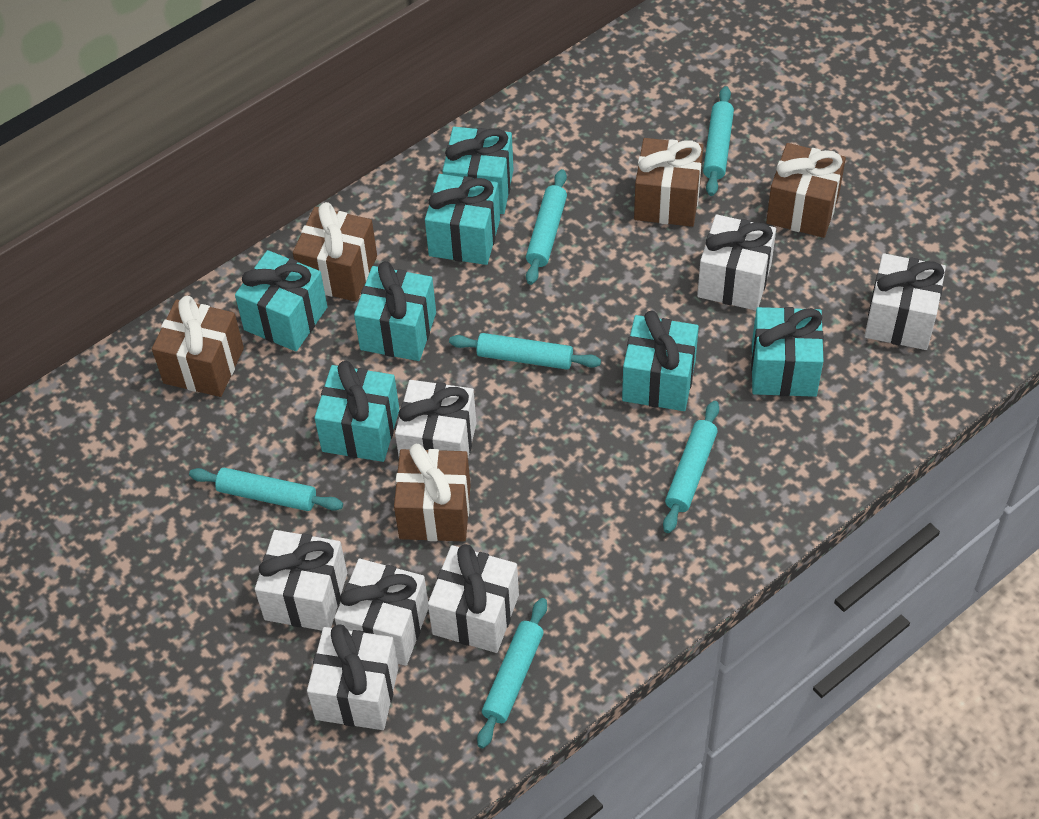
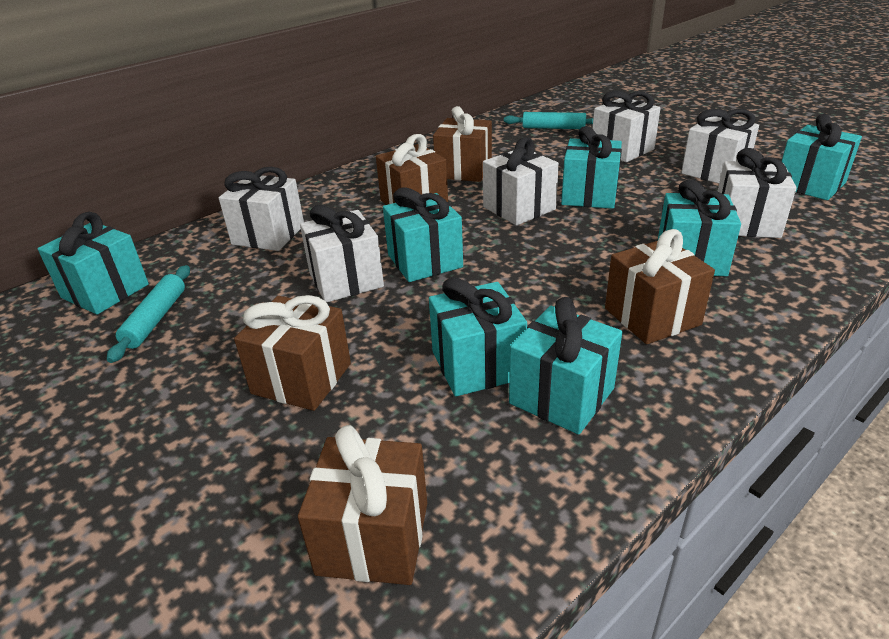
turquoise rolling pin: 6 -> 2
white gift: 7 -> 6

